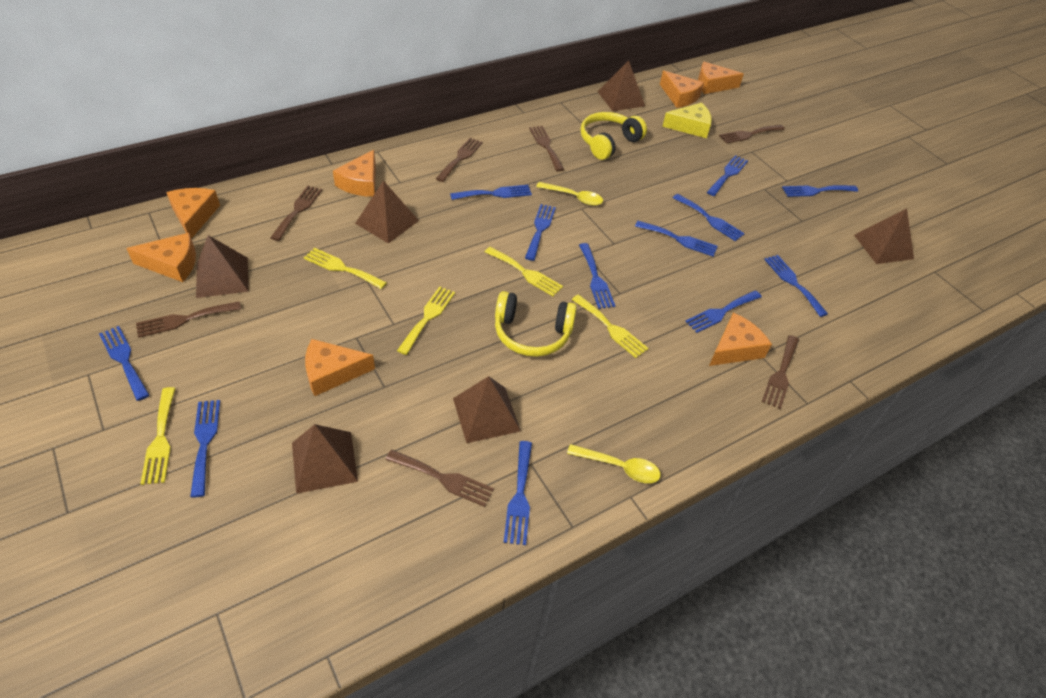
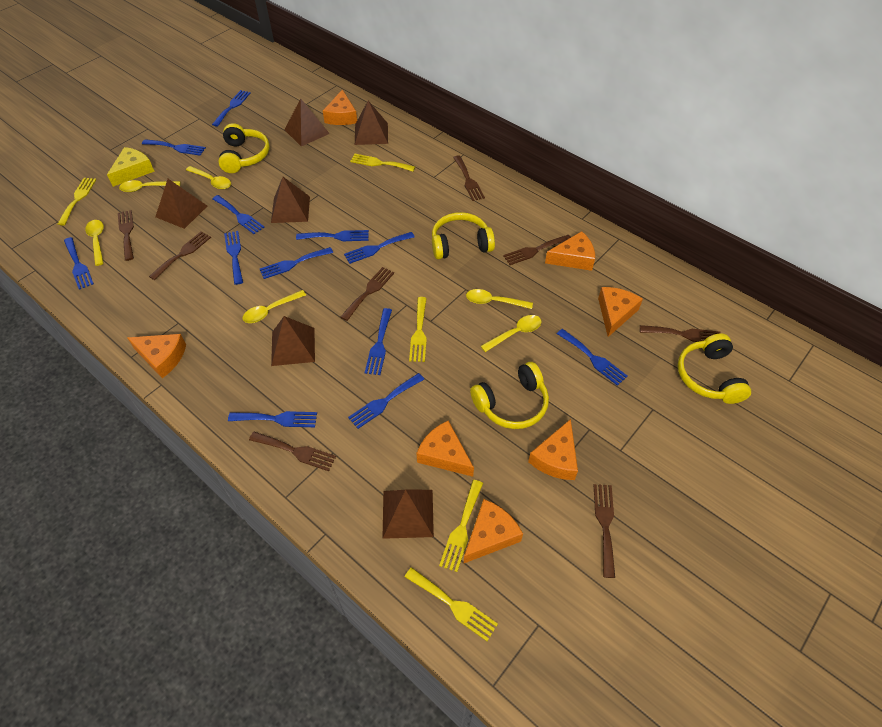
brown fork: 7 -> 8
yellow headphones: 2 -> 4
yellow spoon: 2 -> 6

